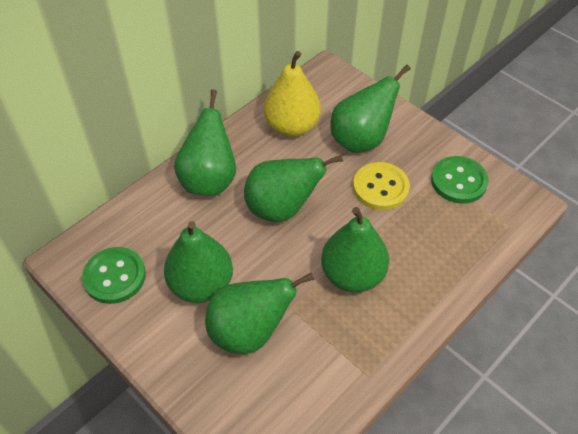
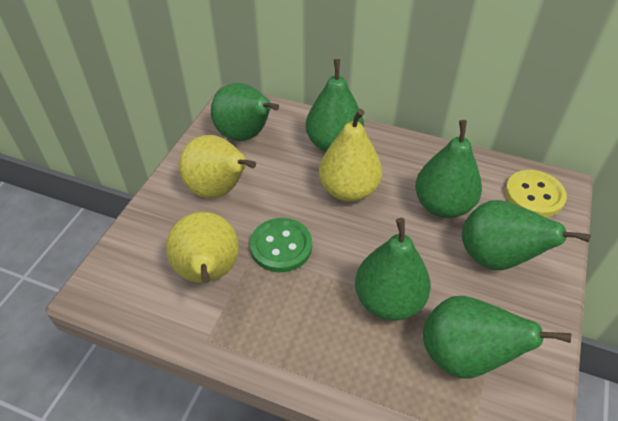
green button: 2 -> 1
yellow pear: 1 -> 3

